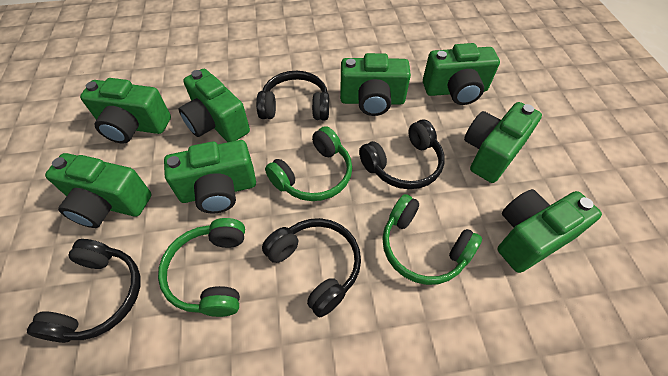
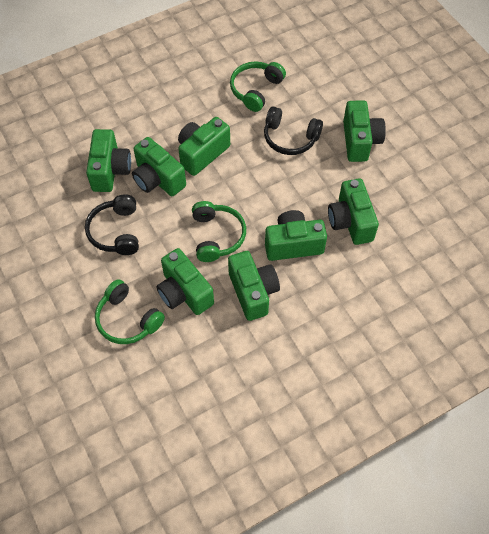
black headphones: 4 -> 2

